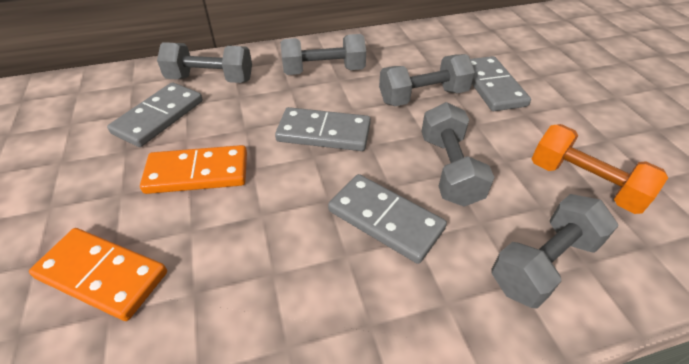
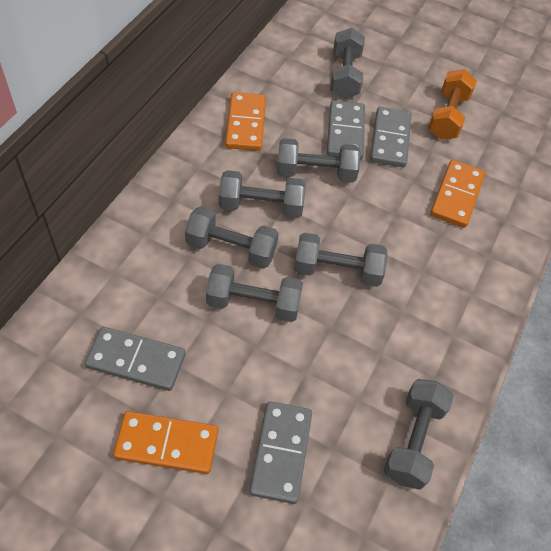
grey dumbbell: 5 -> 7
orange domino: 2 -> 3

